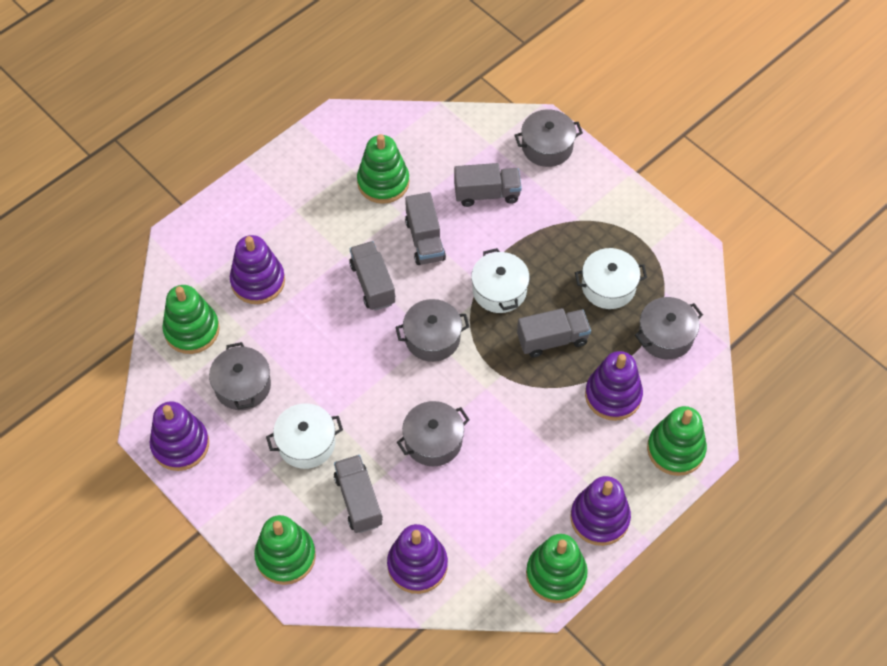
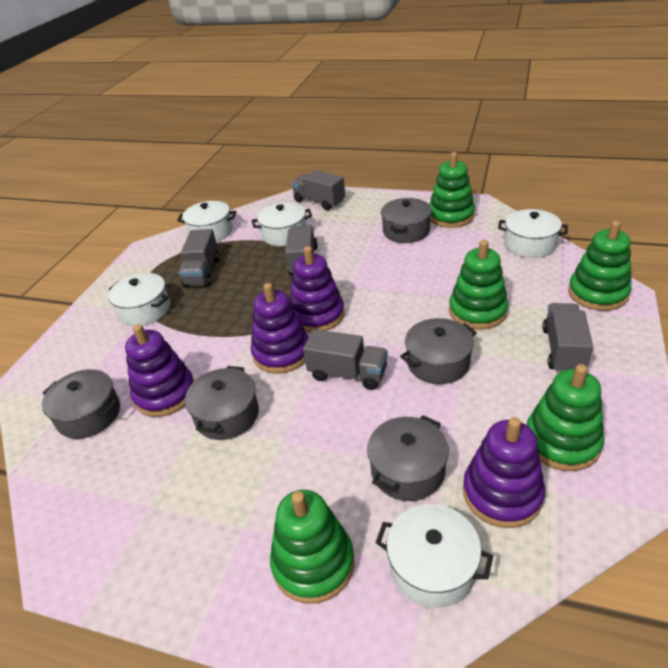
purple stacking toy: 5 -> 4
white pot: 3 -> 5

